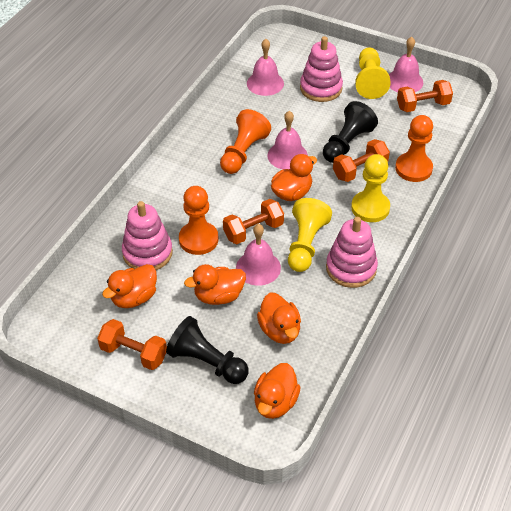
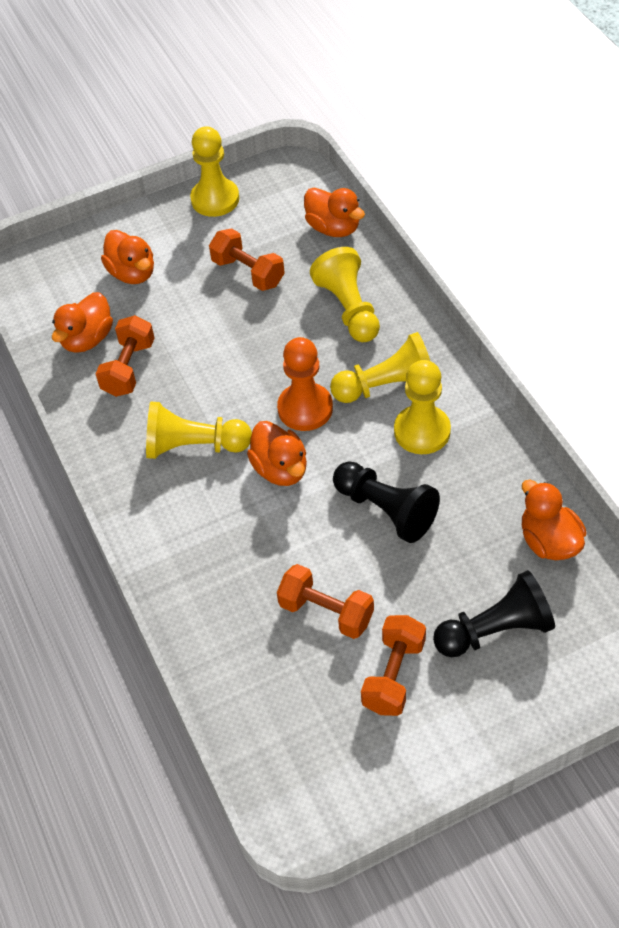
orange pawn: 3 -> 1
pink bell: 4 -> 0
pink stacking toy: 3 -> 0
yellow pawn: 3 -> 5

